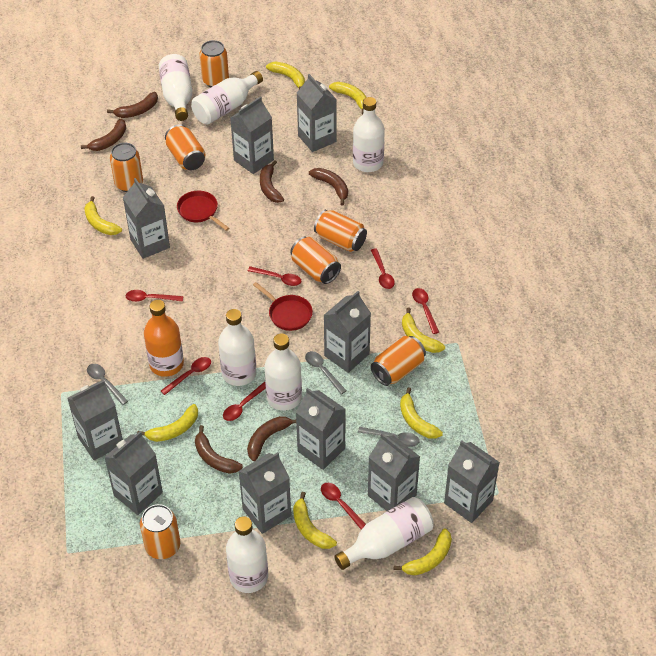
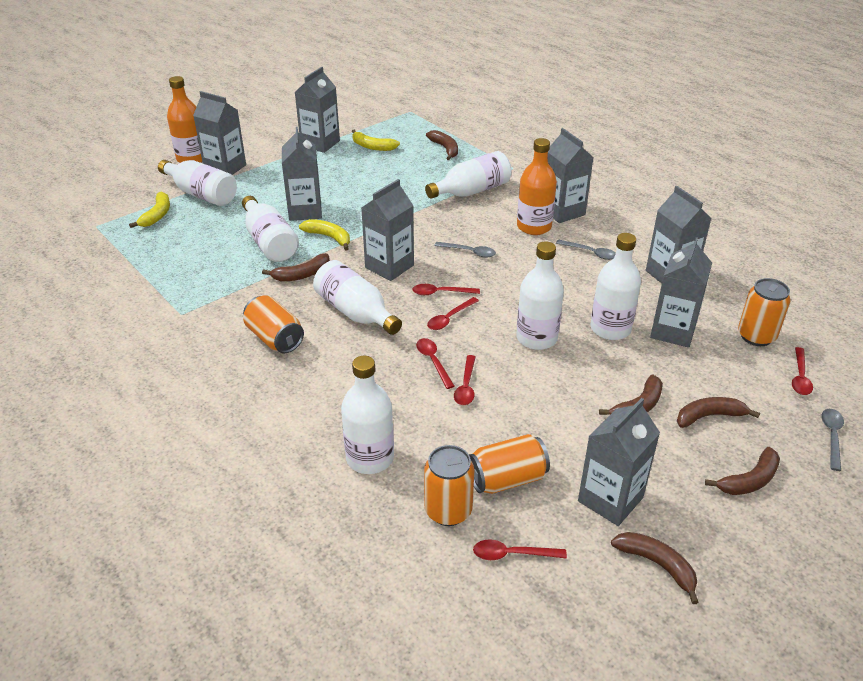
grey carton: 10 -> 8
orange bottle: 1 -> 2
orange can: 7 -> 4
red pan: 2 -> 0
red spoon: 7 -> 6
yellow banana: 8 -> 3

